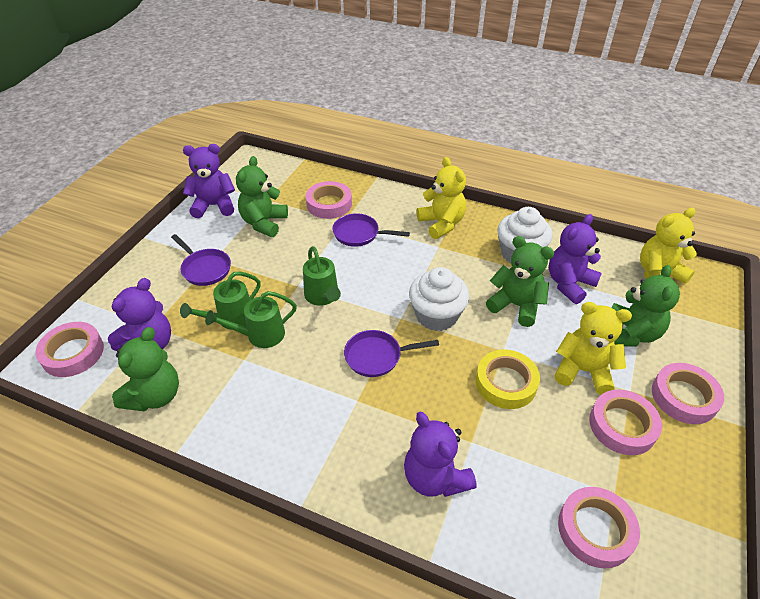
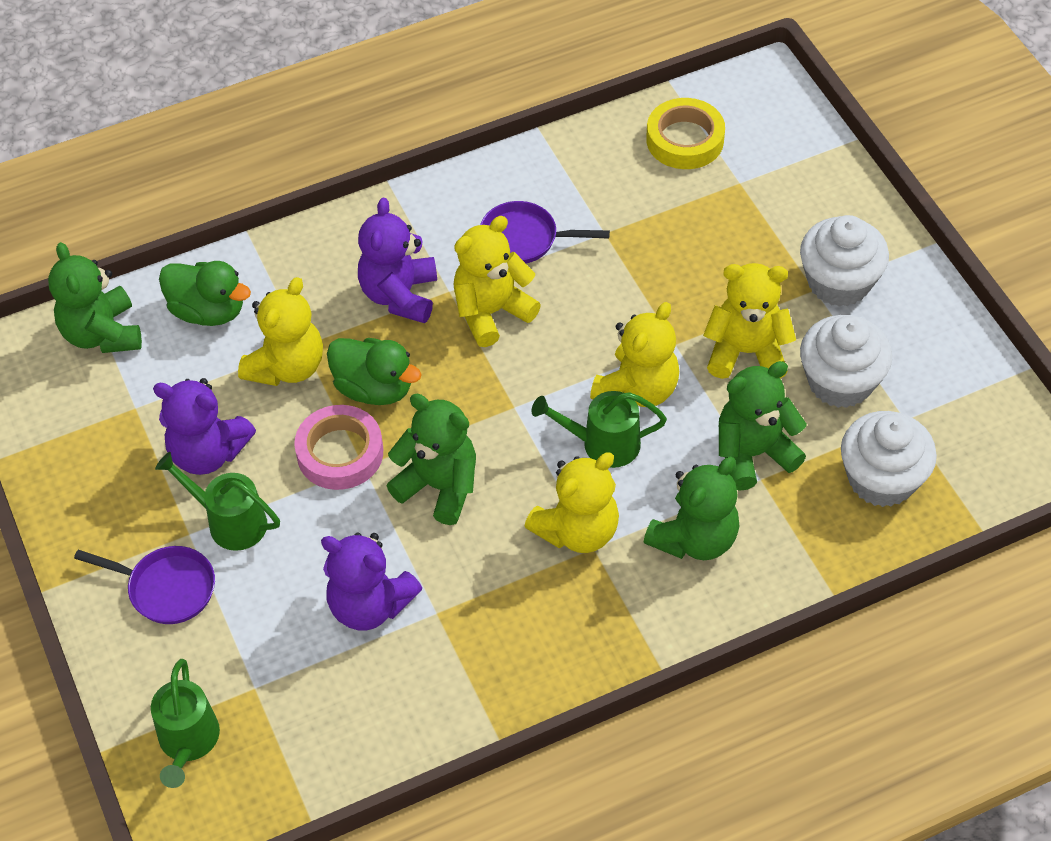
green duck: 0 -> 2
pink tape: 5 -> 1
purple pan: 3 -> 2
purple teddy bear: 4 -> 3
white cupcake: 2 -> 3
yellow teddy bear: 3 -> 5

